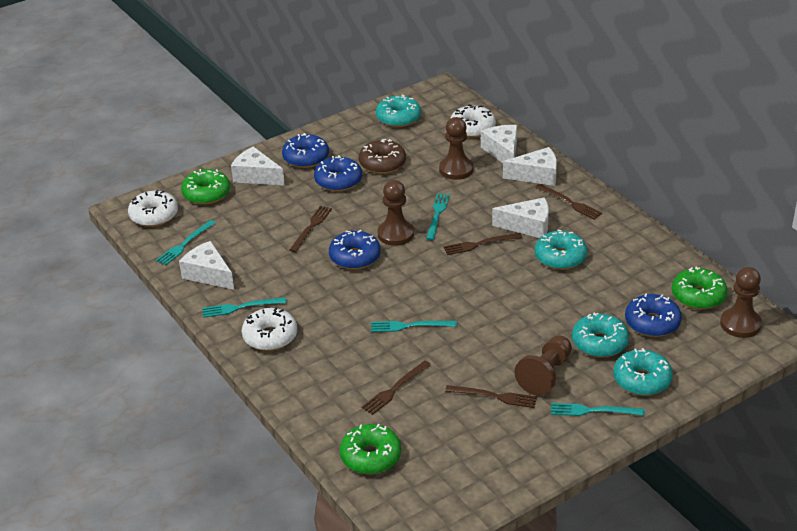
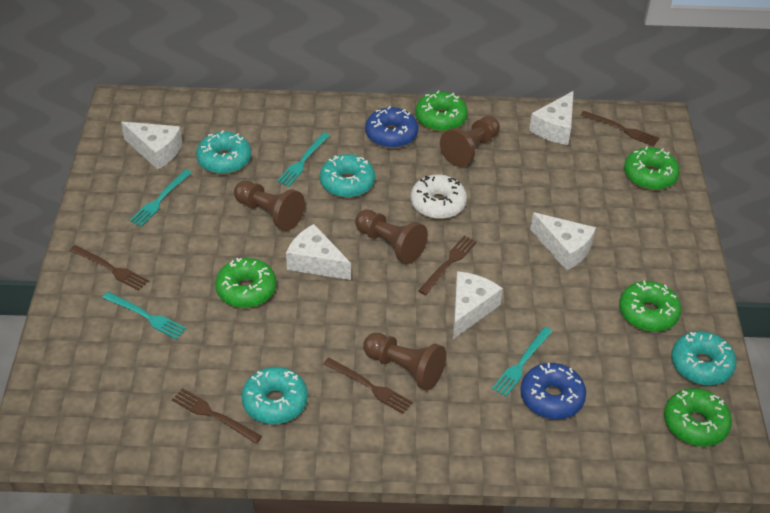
blue donut: 4 -> 2
brown donut: 1 -> 0
green donut: 3 -> 5
turquoise fork: 5 -> 4
white donut: 3 -> 1

